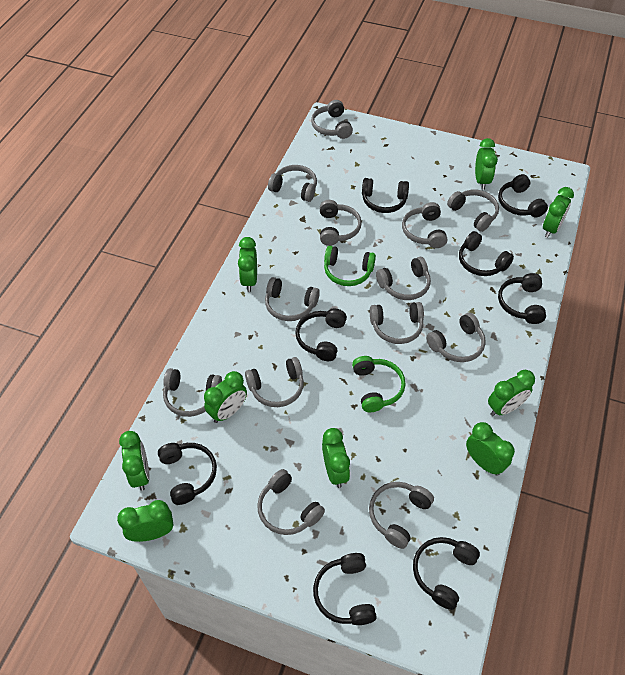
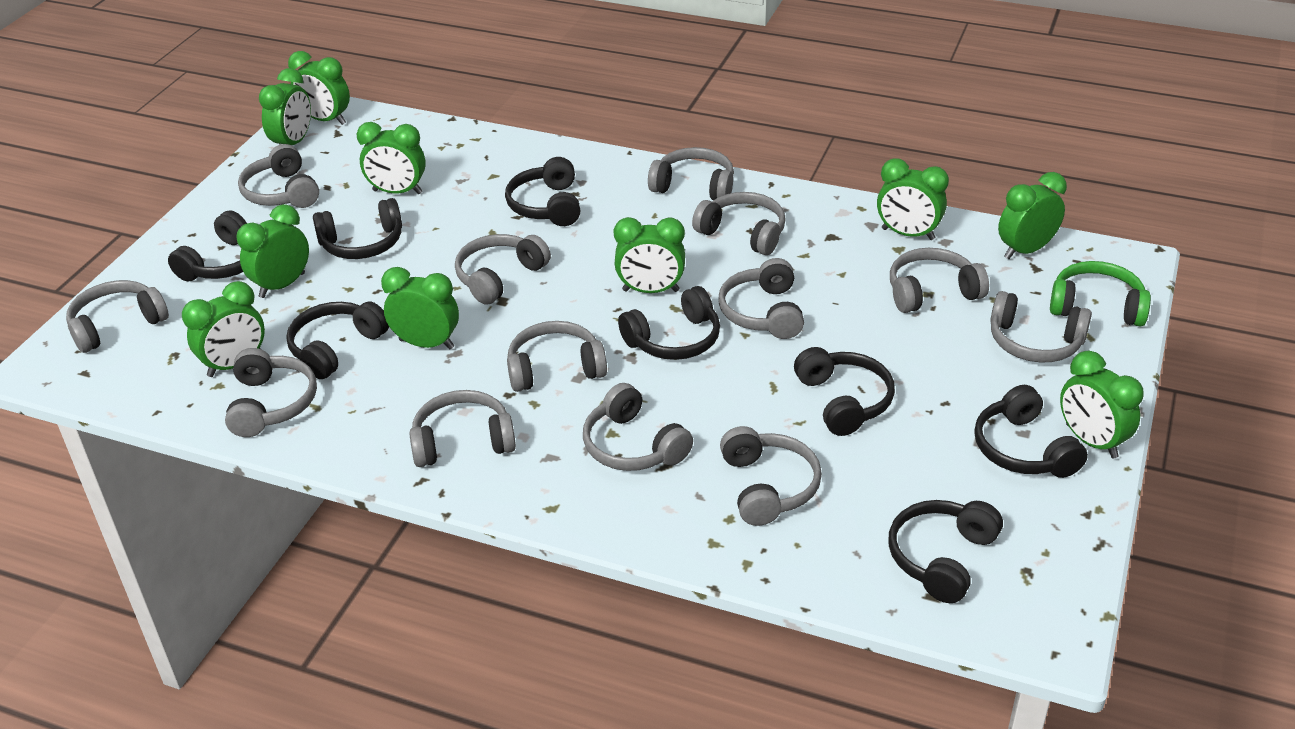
green clock: 9 -> 10
green headphones: 2 -> 1

